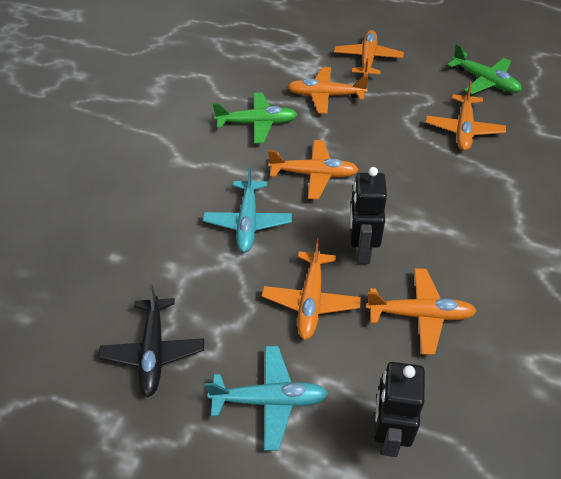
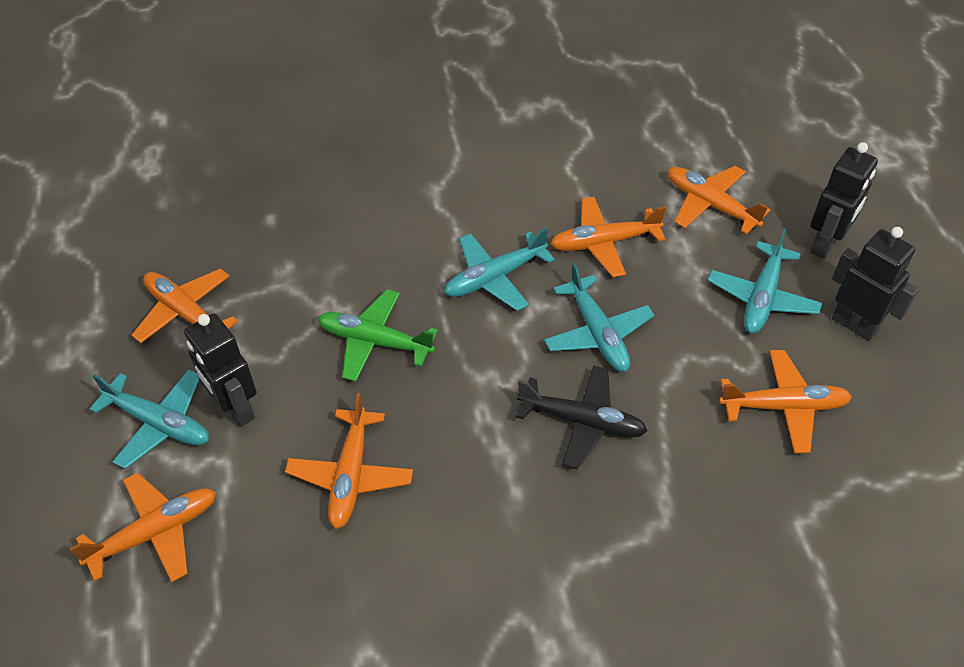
black robot: 2 -> 3
green plane: 2 -> 1
turquoise plane: 2 -> 4

